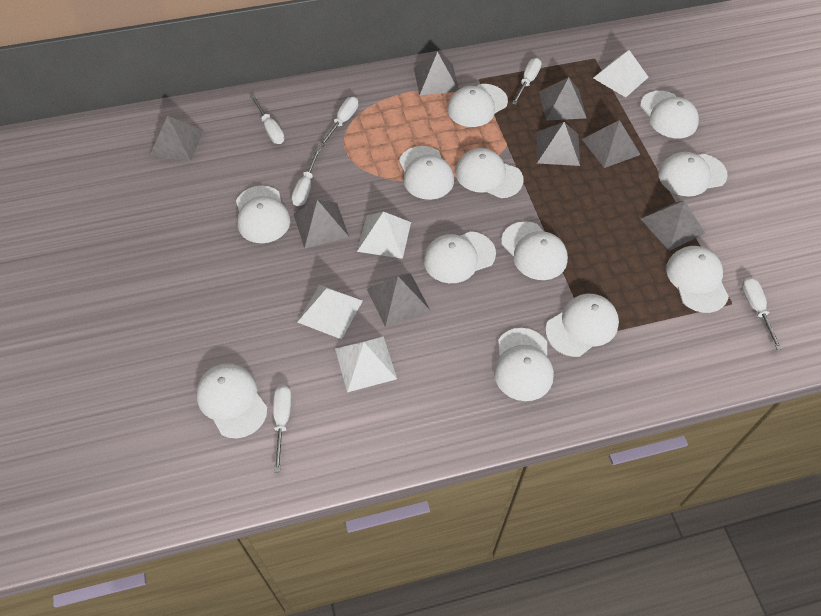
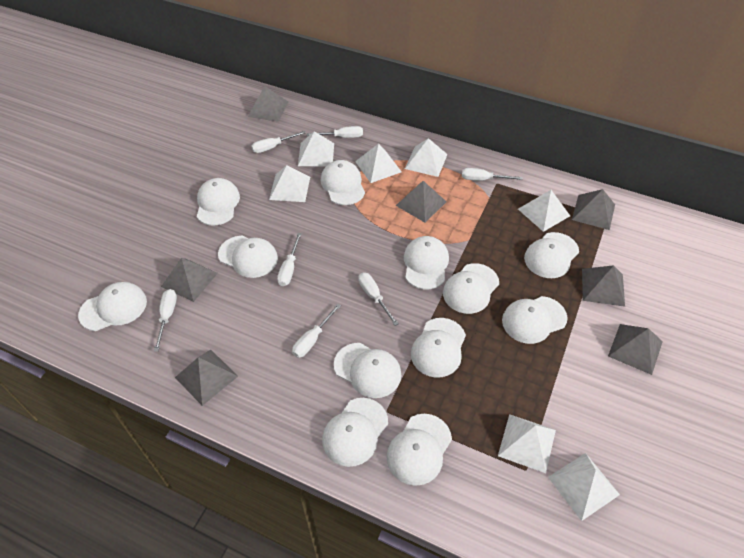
grey pyramid: 8 -> 7
white pyramid: 4 -> 7
white screwdriver: 6 -> 7

